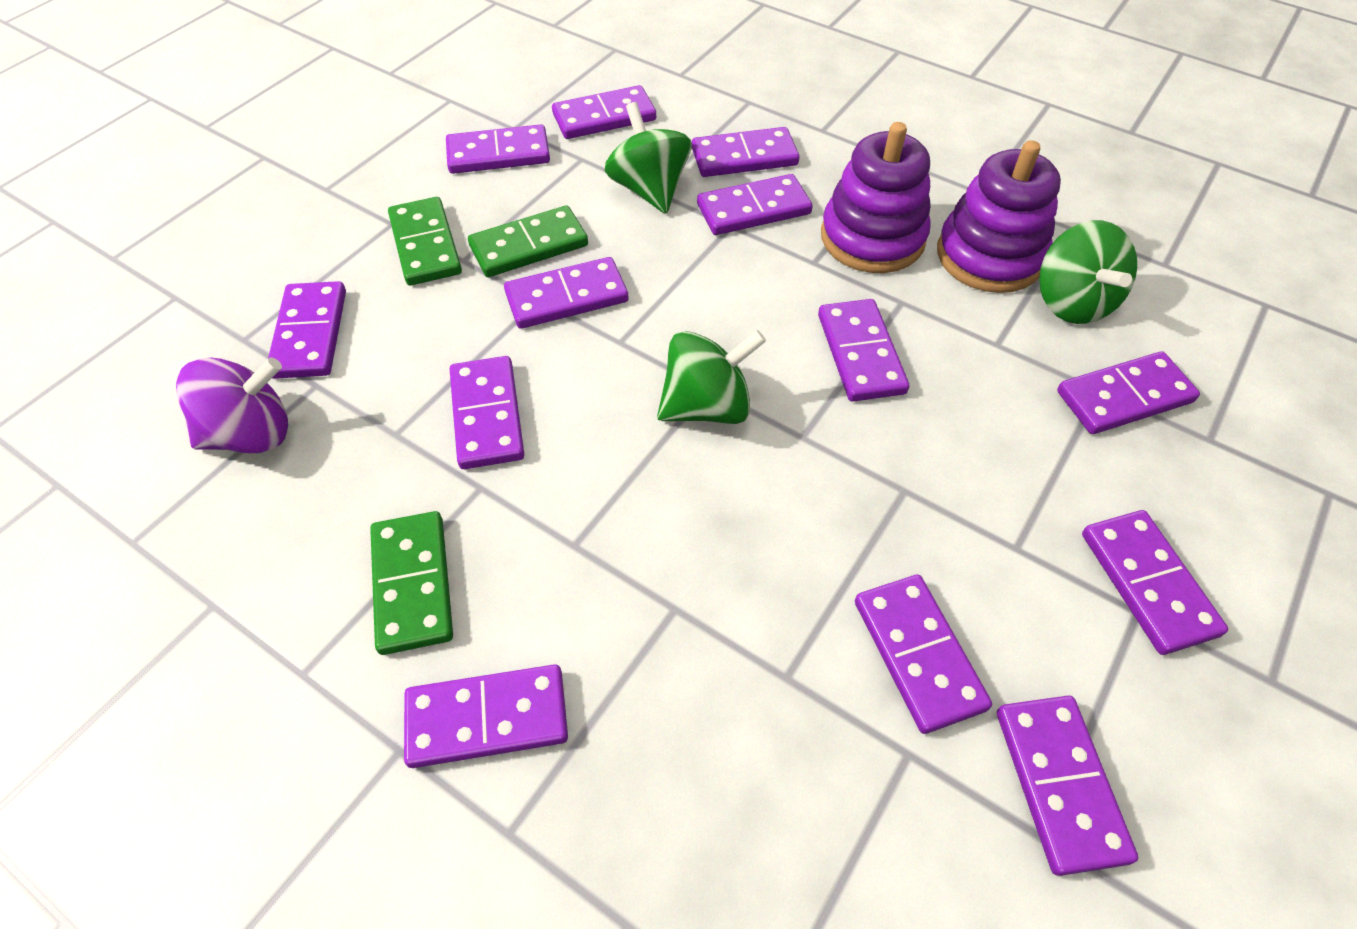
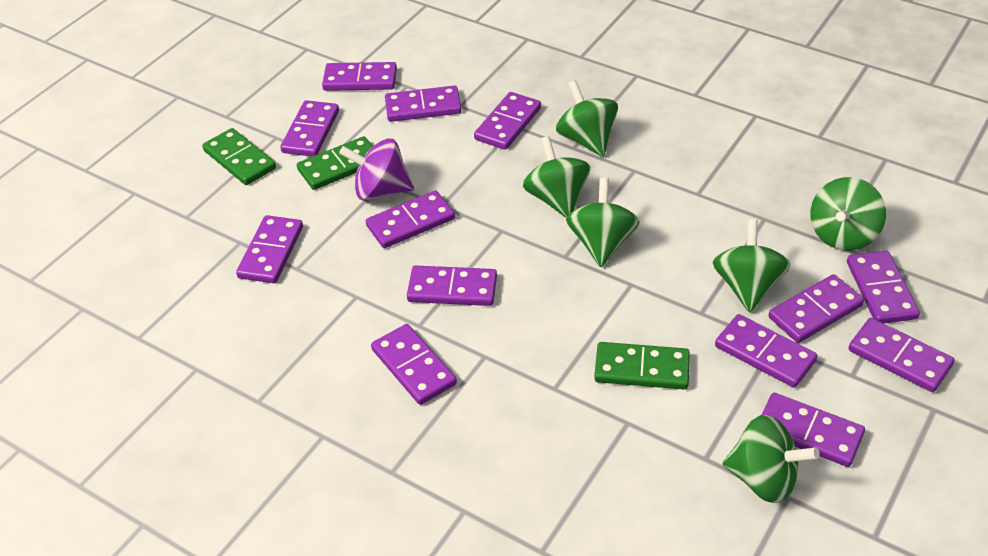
green spinning top: 3 -> 6
purple stacking toy: 2 -> 0

